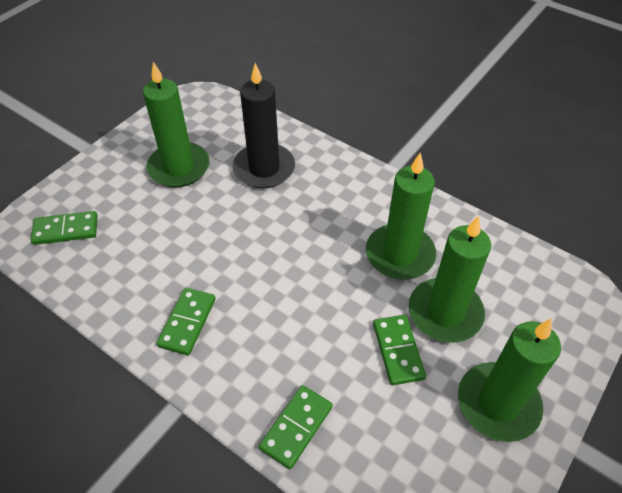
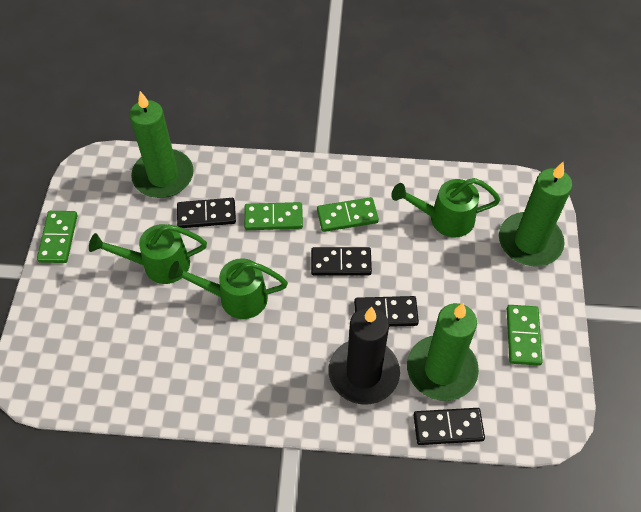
black domino: 0 -> 4
green candle: 4 -> 3
green watering can: 0 -> 3

